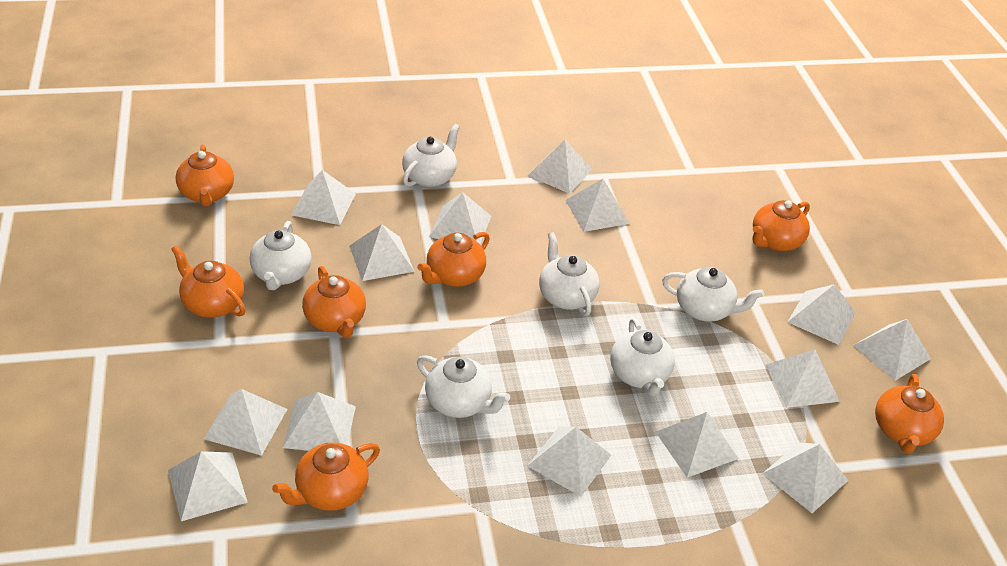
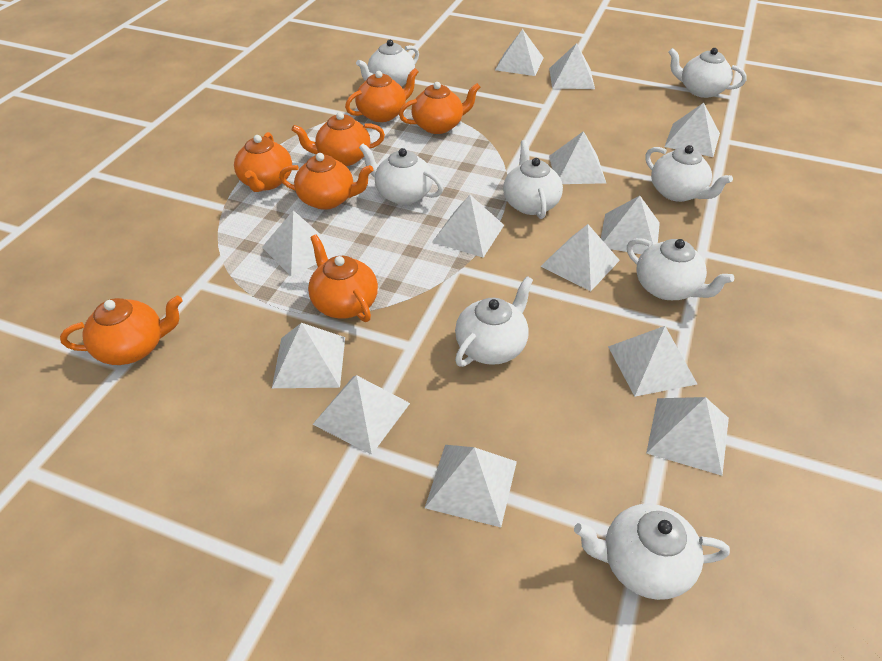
white pyramid: 14 -> 13
white teapot: 6 -> 8

